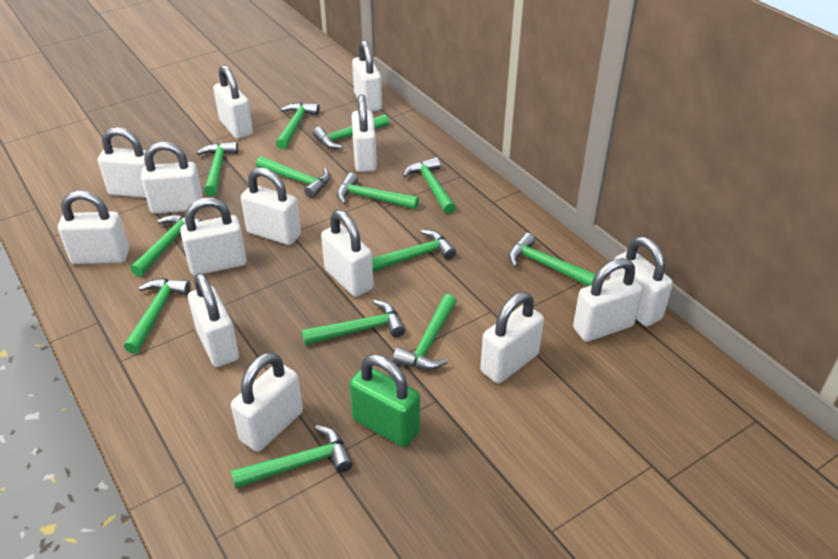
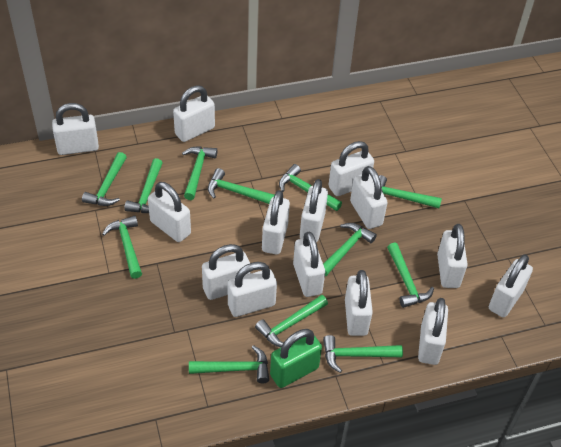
green hammer: 13 -> 12

